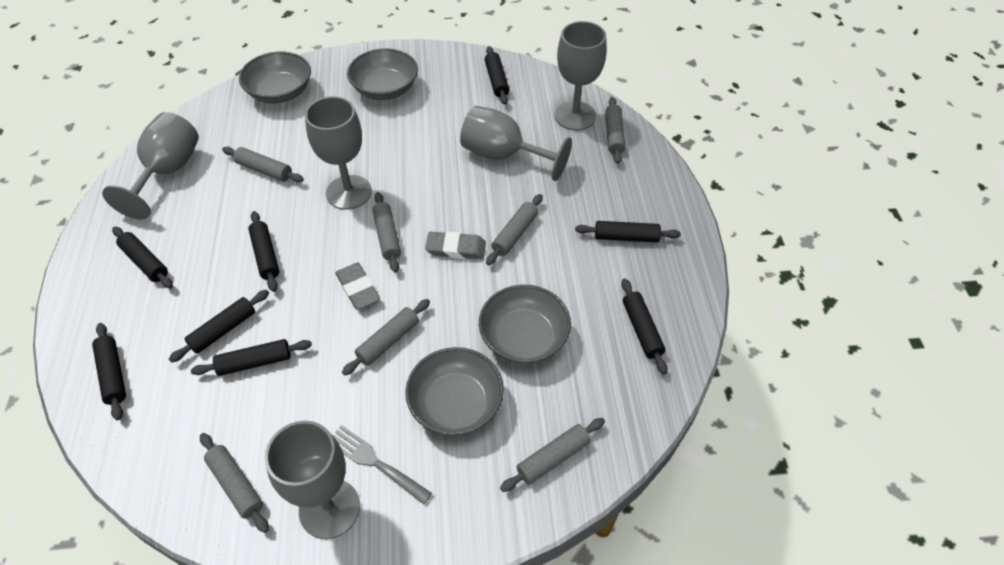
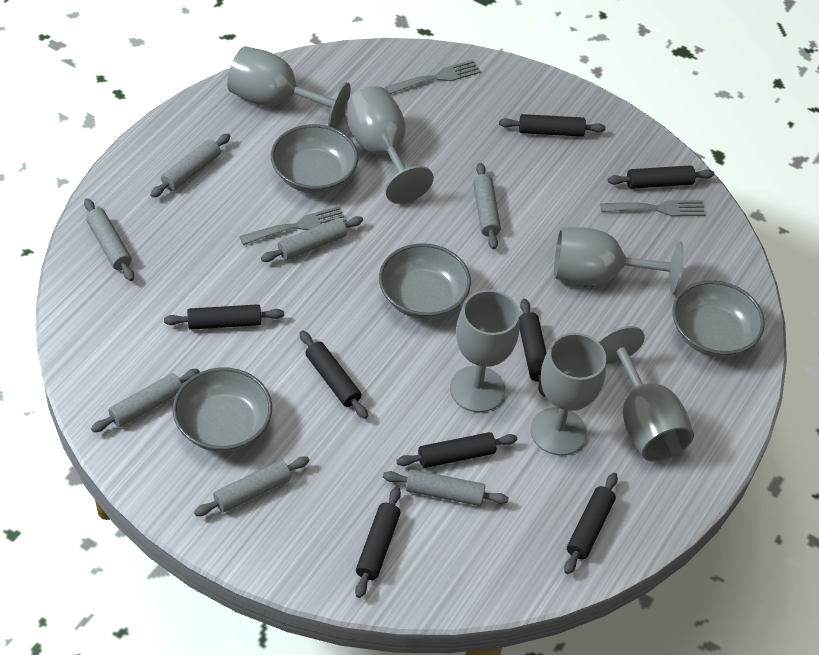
grey eraser: 2 -> 0
grey fork: 1 -> 3
grey goblet: 5 -> 6

